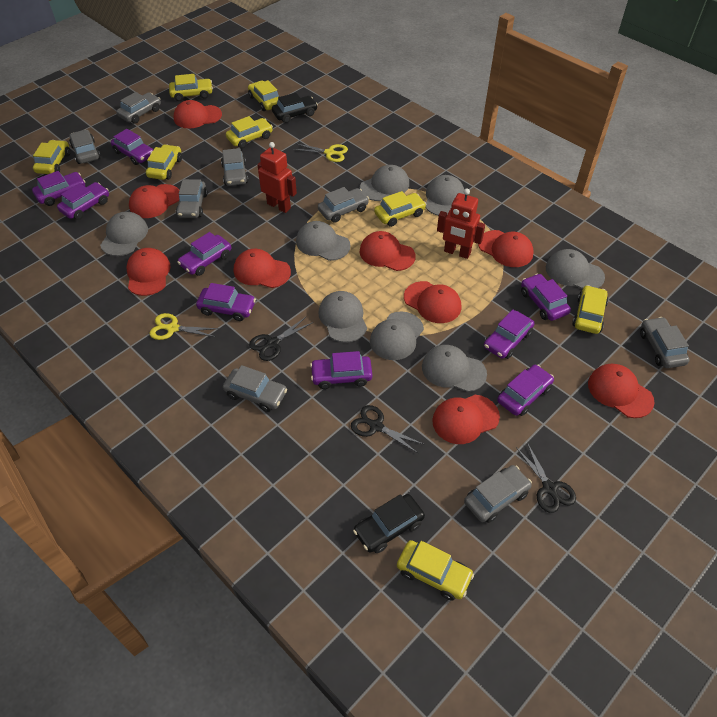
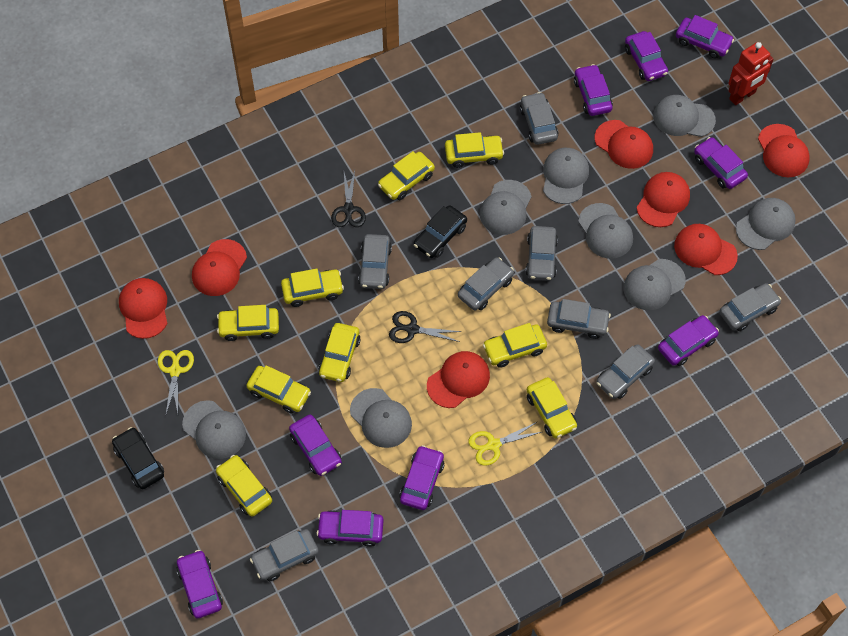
black scissors: 3 -> 2
red cap: 9 -> 7
red robot: 2 -> 1
yellow car: 8 -> 9

